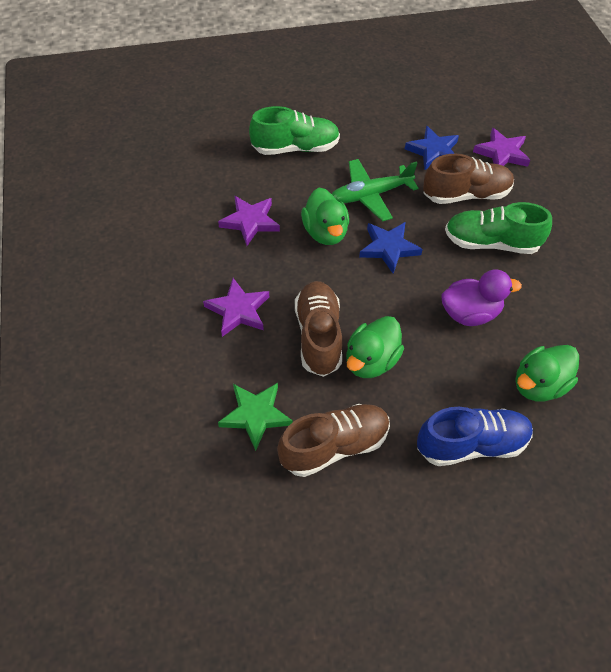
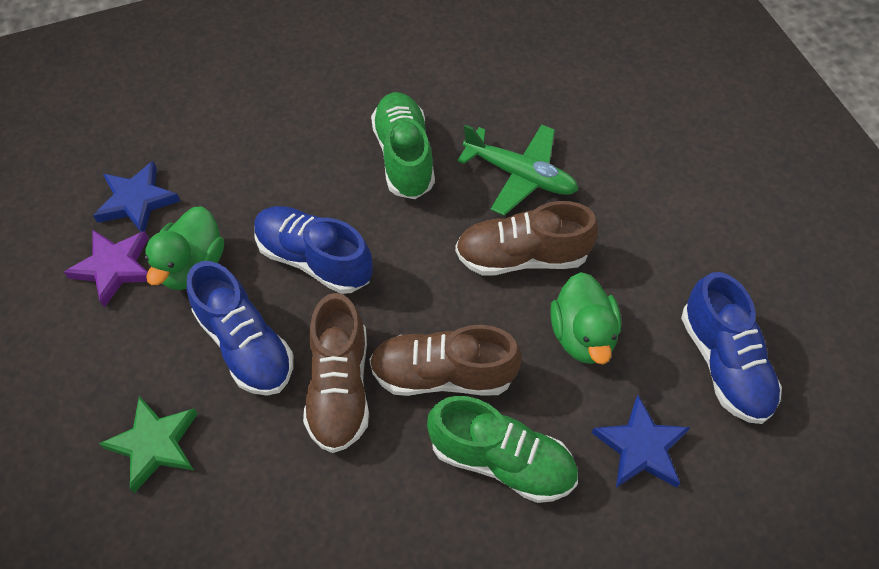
blue shoe: 1 -> 3
green duck: 3 -> 2
purple duck: 1 -> 0
purple star: 3 -> 1

